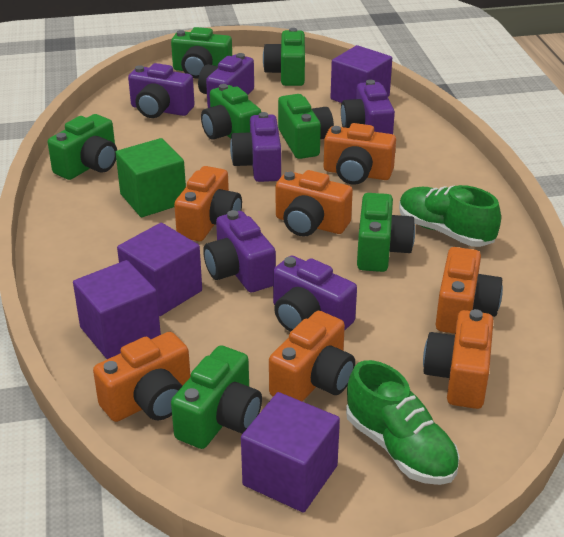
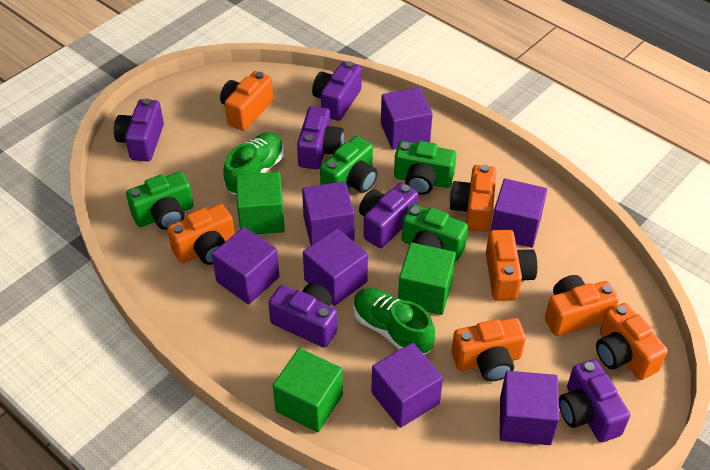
green camera: 7 -> 4
green cube: 1 -> 3
purple cube: 4 -> 7

